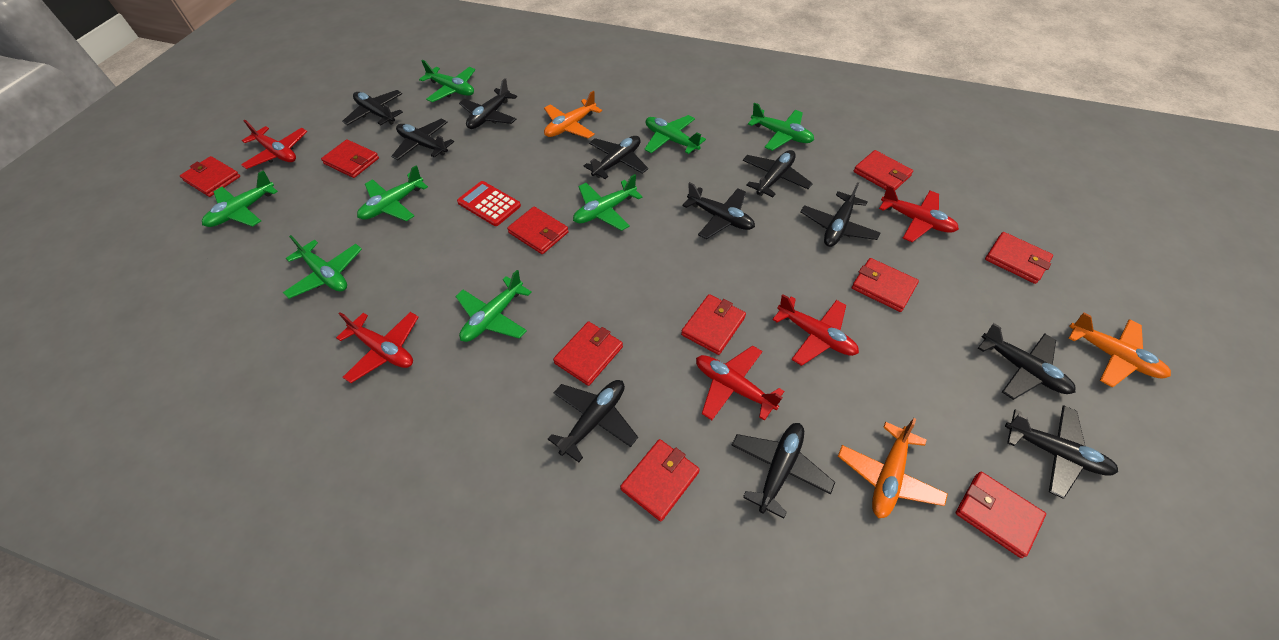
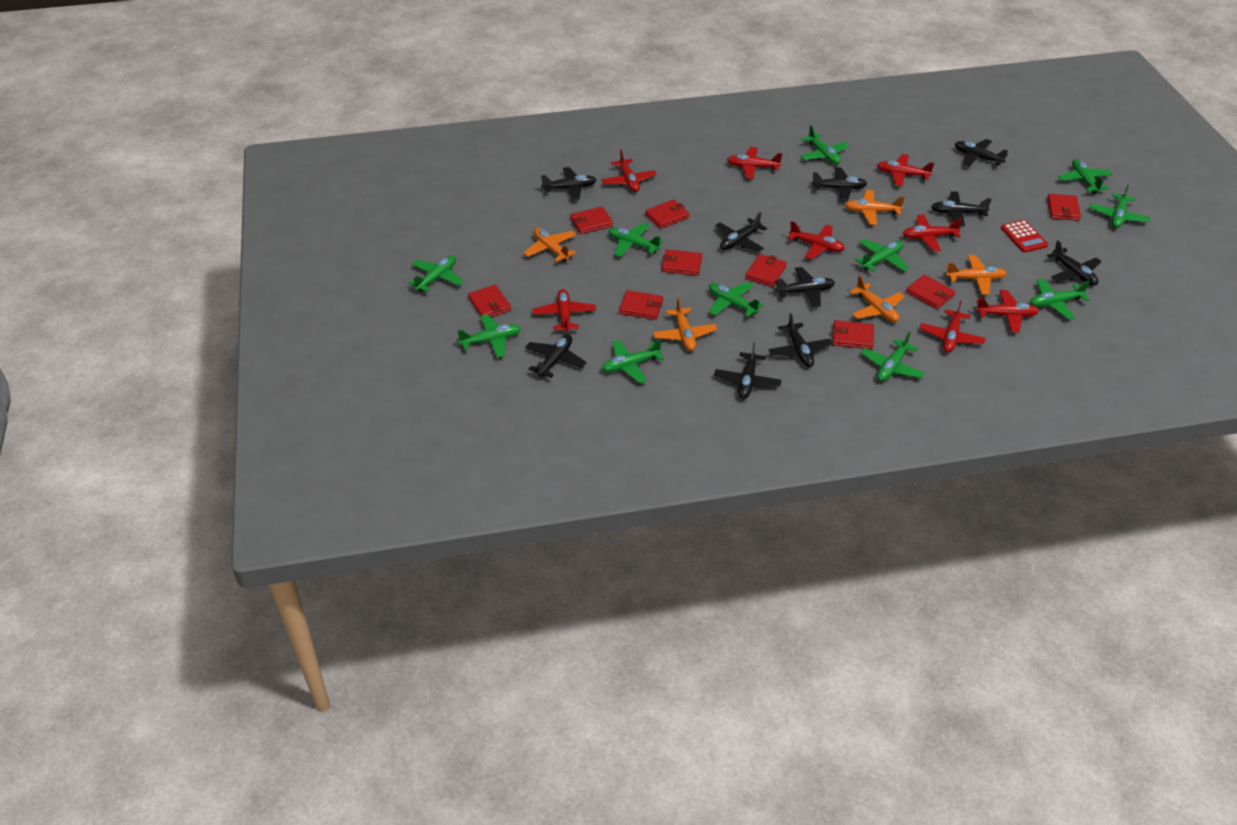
black plane: 11 -> 10
green plane: 8 -> 11
orange plane: 3 -> 5
red plane: 5 -> 8
red wallet: 10 -> 9

